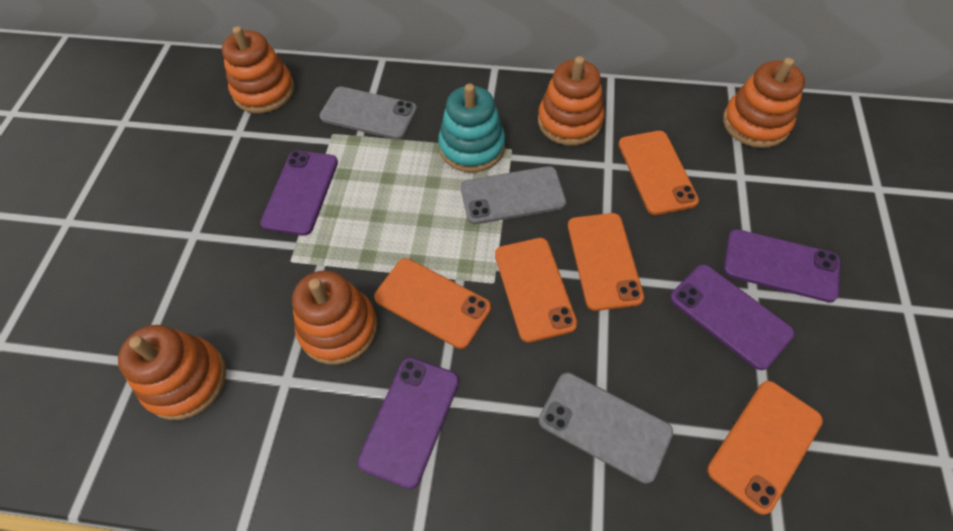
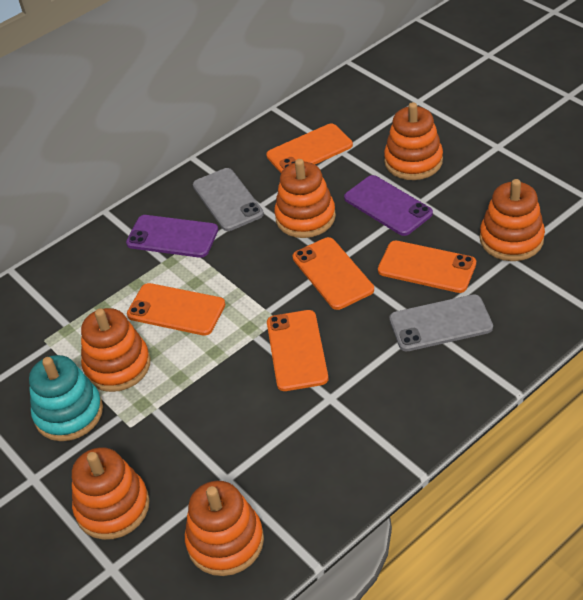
grey phone: 3 -> 2
orange stacking toy: 5 -> 6
purple phone: 4 -> 2

